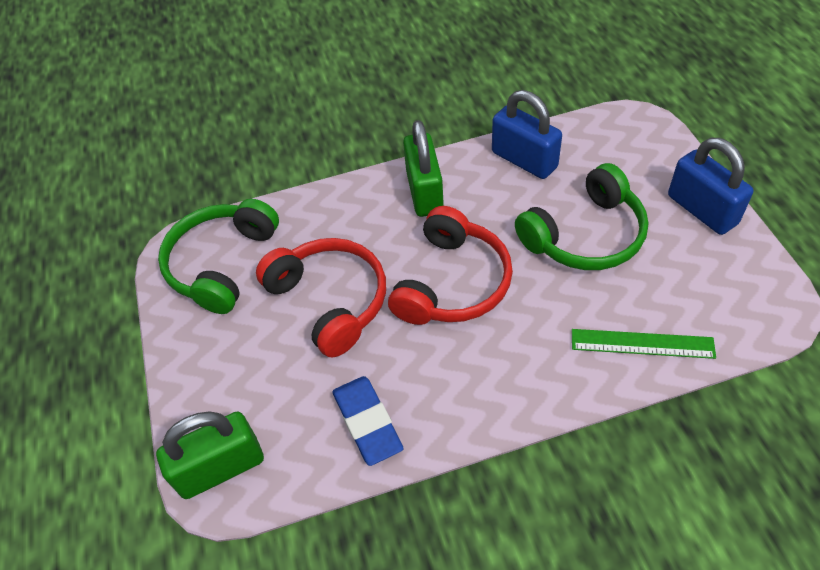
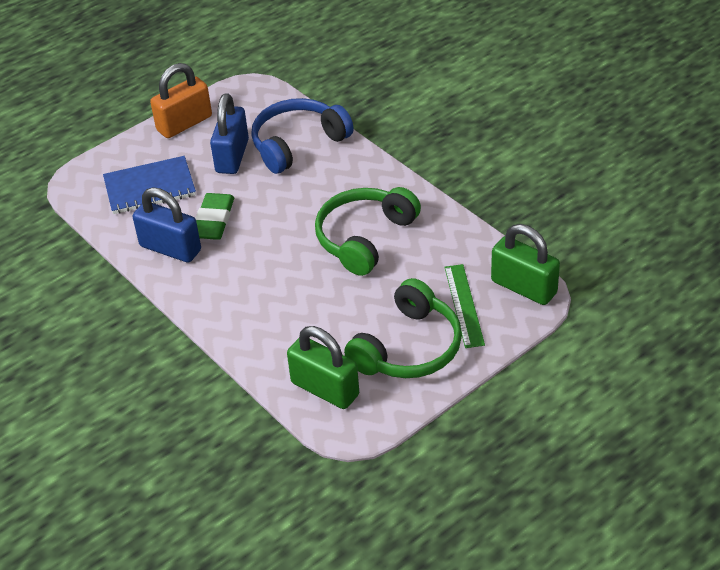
blue eraser: 1 -> 0
blue headphones: 0 -> 1
blue notebook: 0 -> 1
green eraser: 0 -> 1
orange padlock: 0 -> 1
red headphones: 2 -> 0

